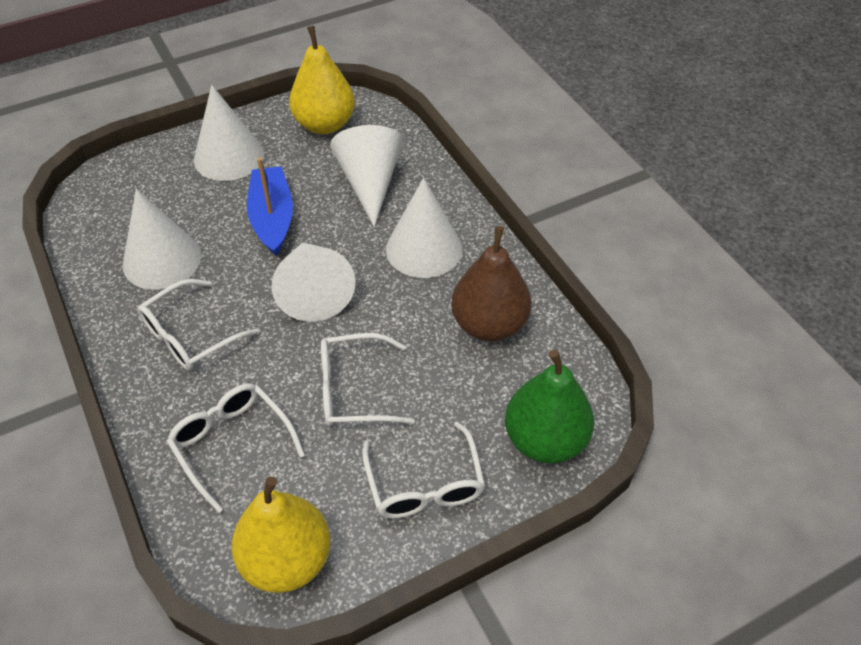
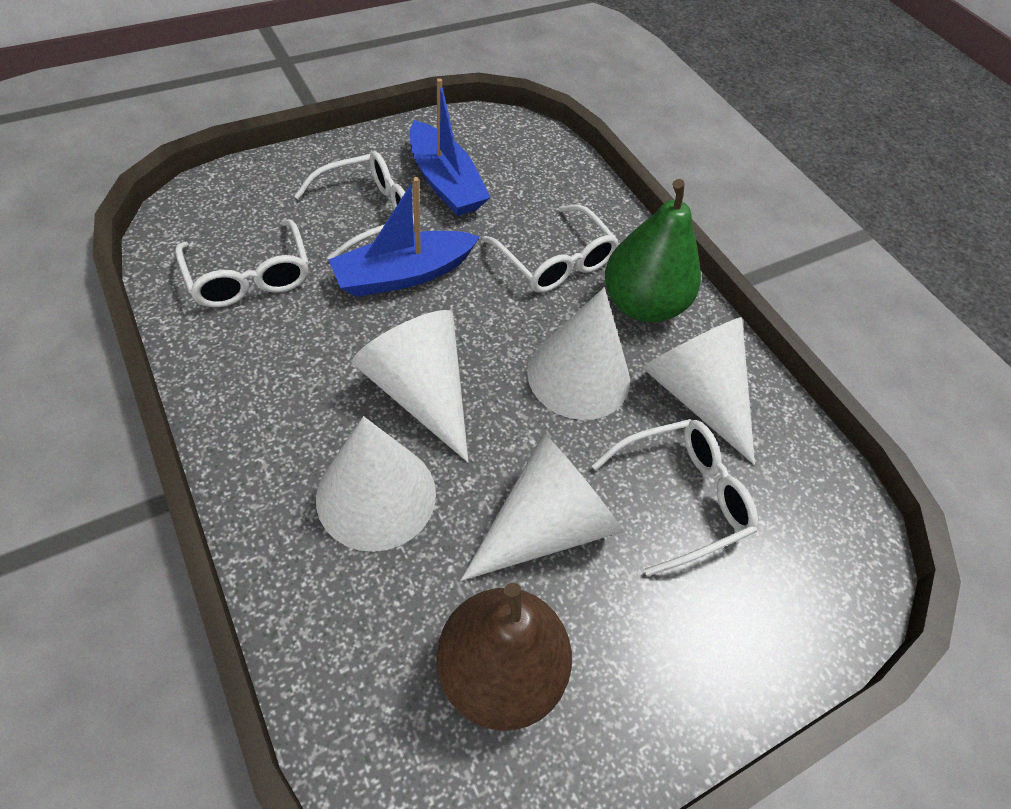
blue boat: 1 -> 2
yellow pear: 2 -> 0

